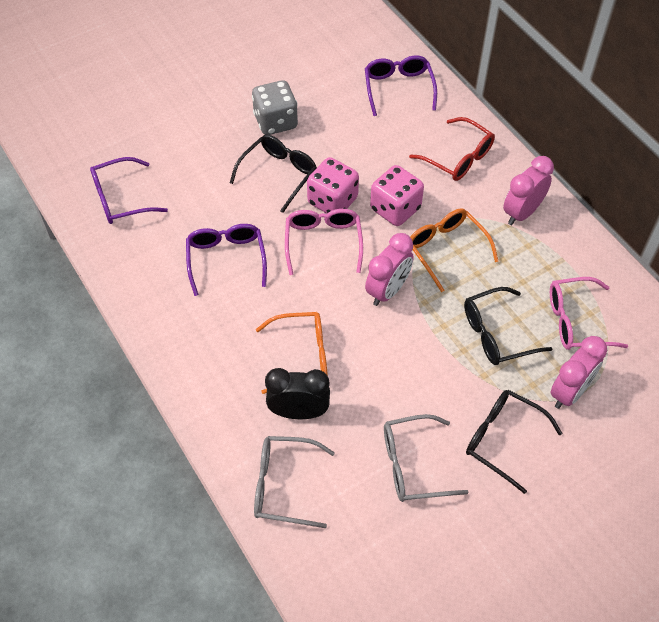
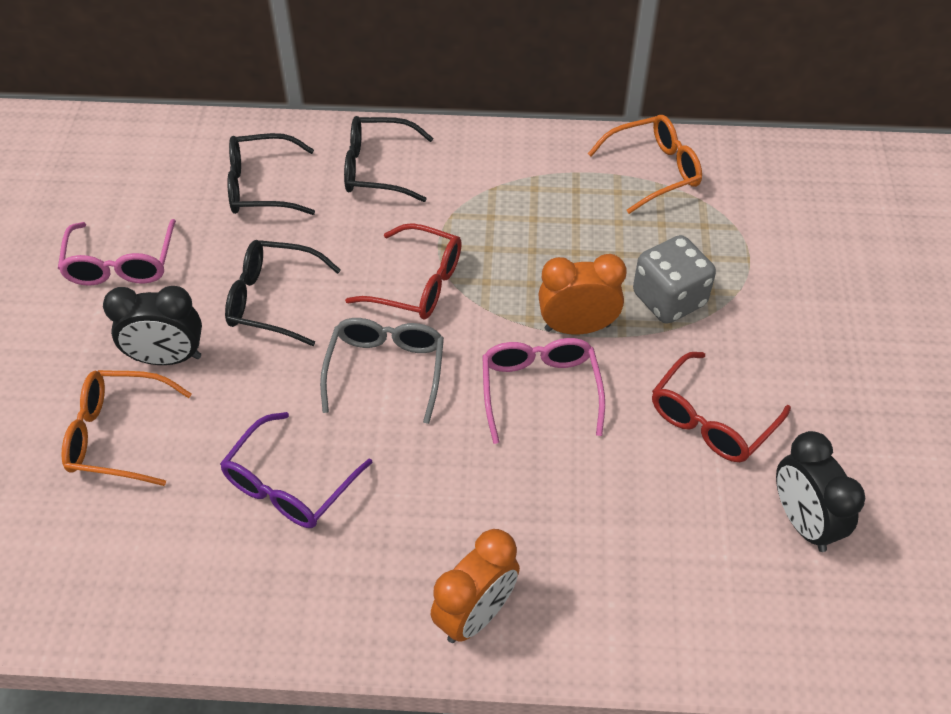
black clock: 1 -> 2
grey glasses: 2 -> 1
orange clock: 0 -> 2
pink clock: 3 -> 0
pink dice: 2 -> 0
purple glasses: 3 -> 1
red glasses: 1 -> 2

